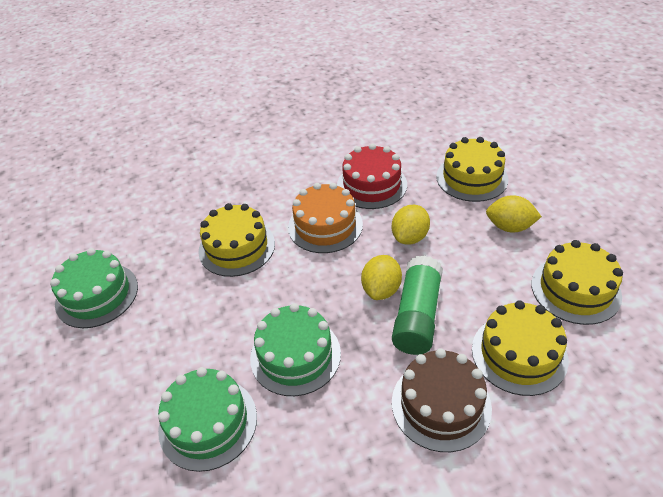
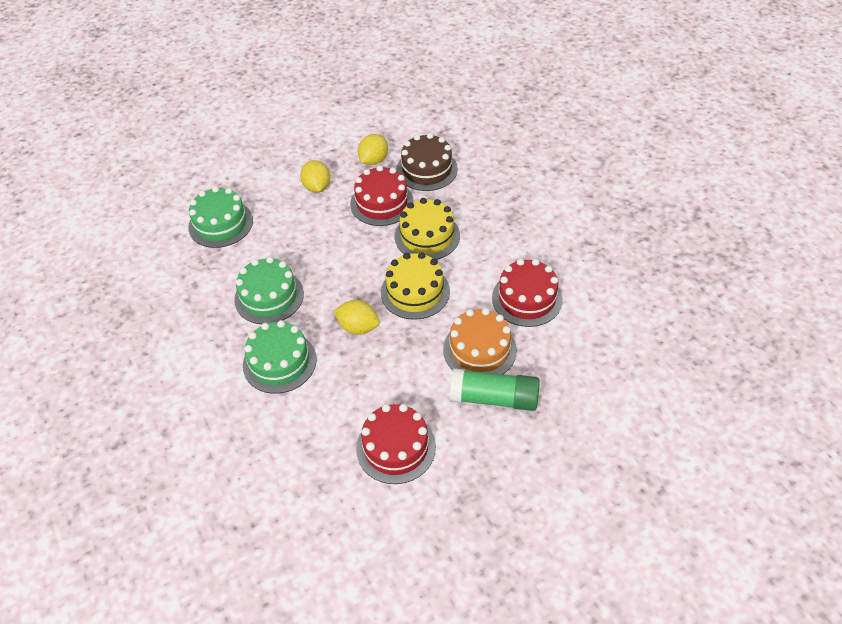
red cake: 1 -> 3
yellow cake: 4 -> 2

